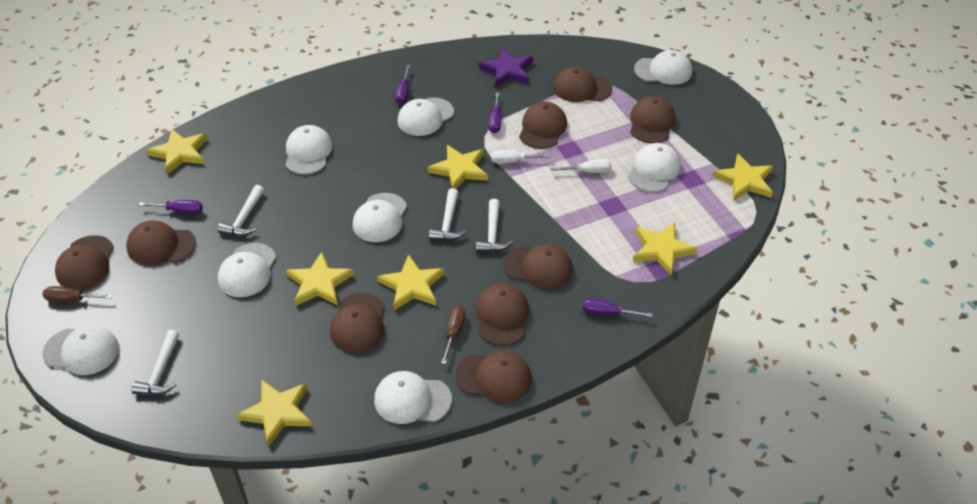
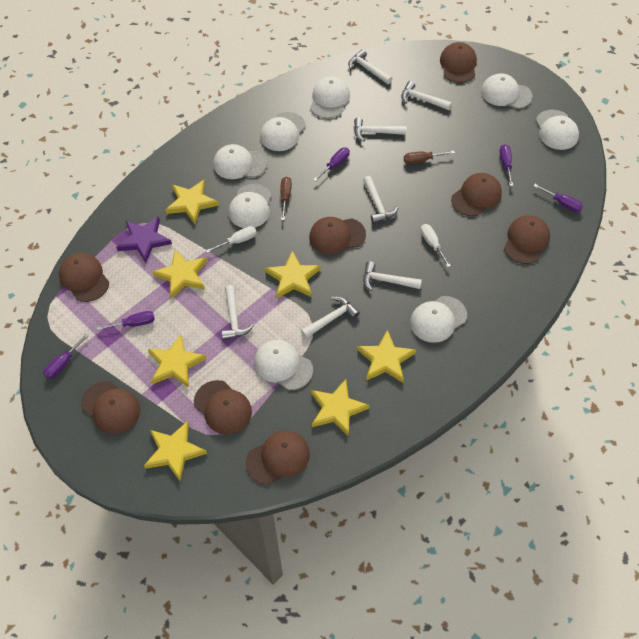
brown cap: 9 -> 8
purple screwdriver: 4 -> 5
white hammer: 4 -> 7

